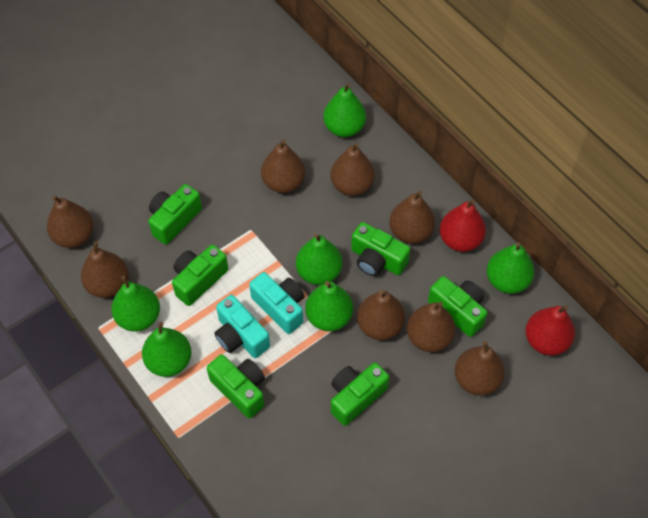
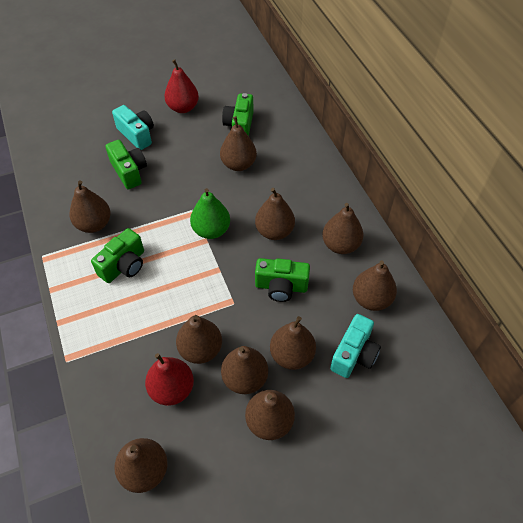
brown pear: 8 -> 10
green camera: 6 -> 4
green pear: 6 -> 1

